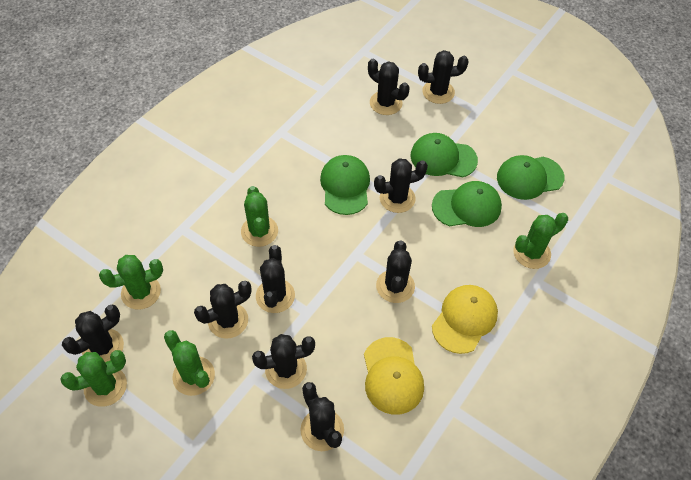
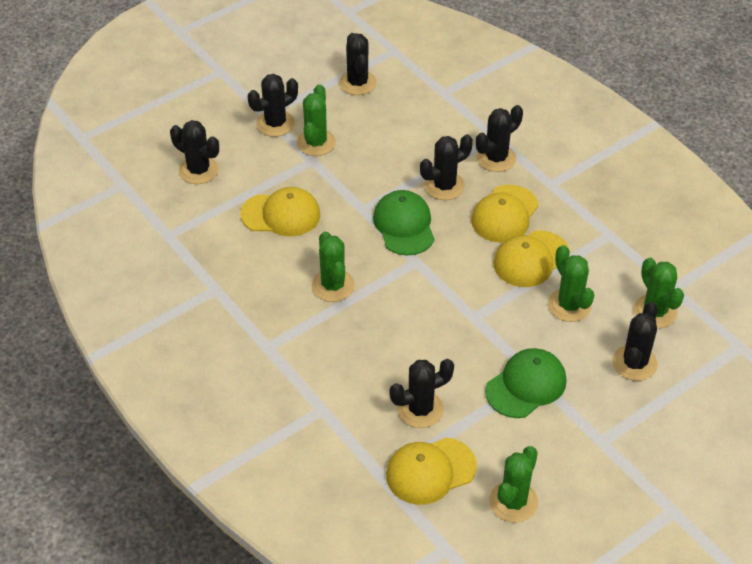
black cactus: 9 -> 7
green cap: 4 -> 2
yellow cap: 2 -> 4

